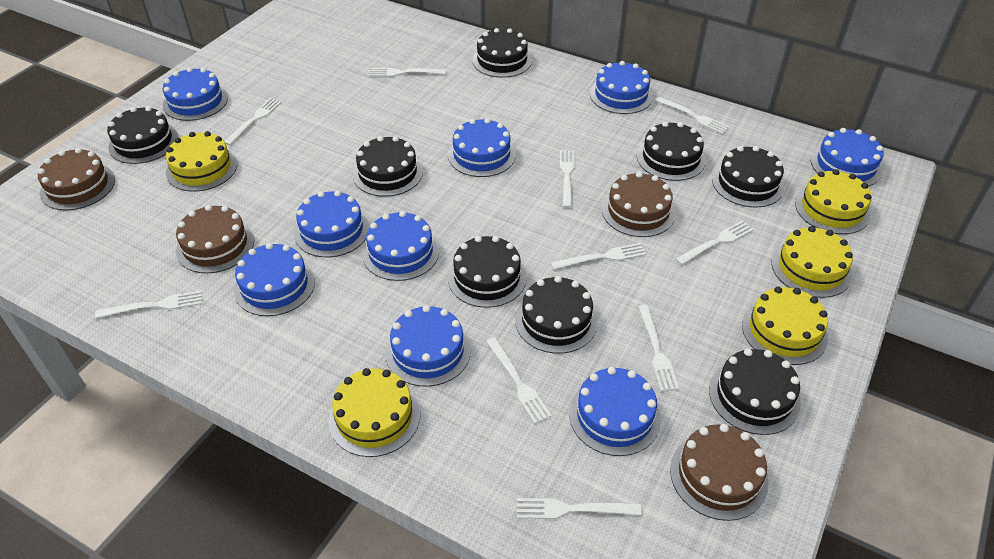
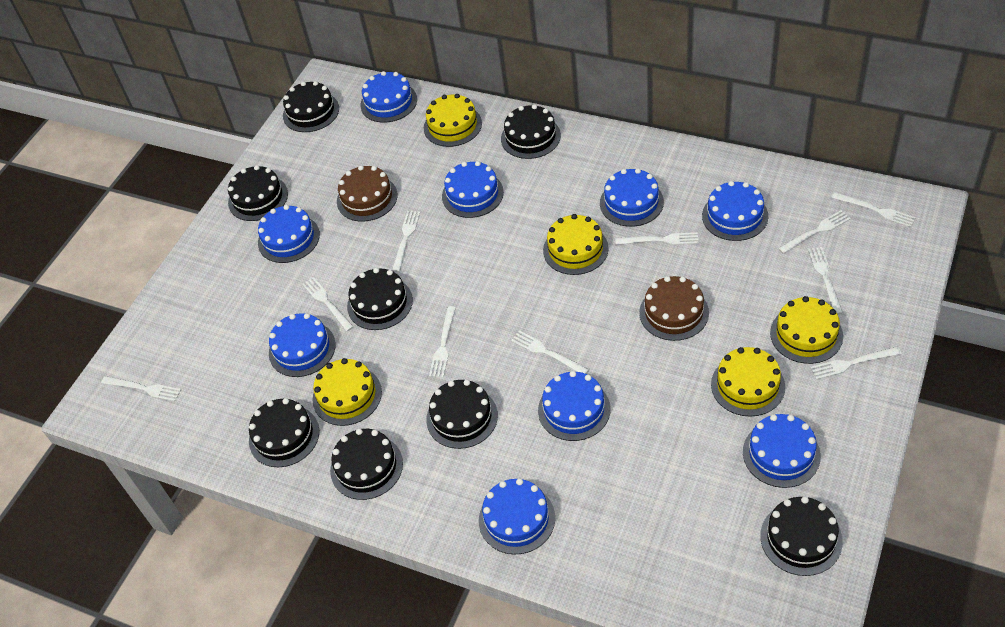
brown cake: 4 -> 2

